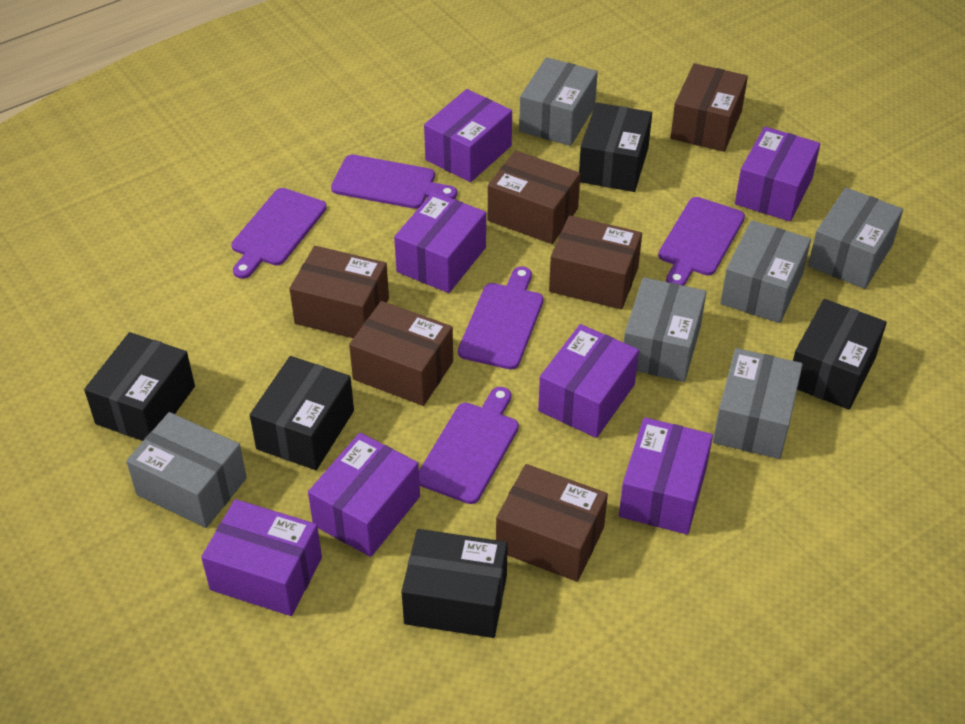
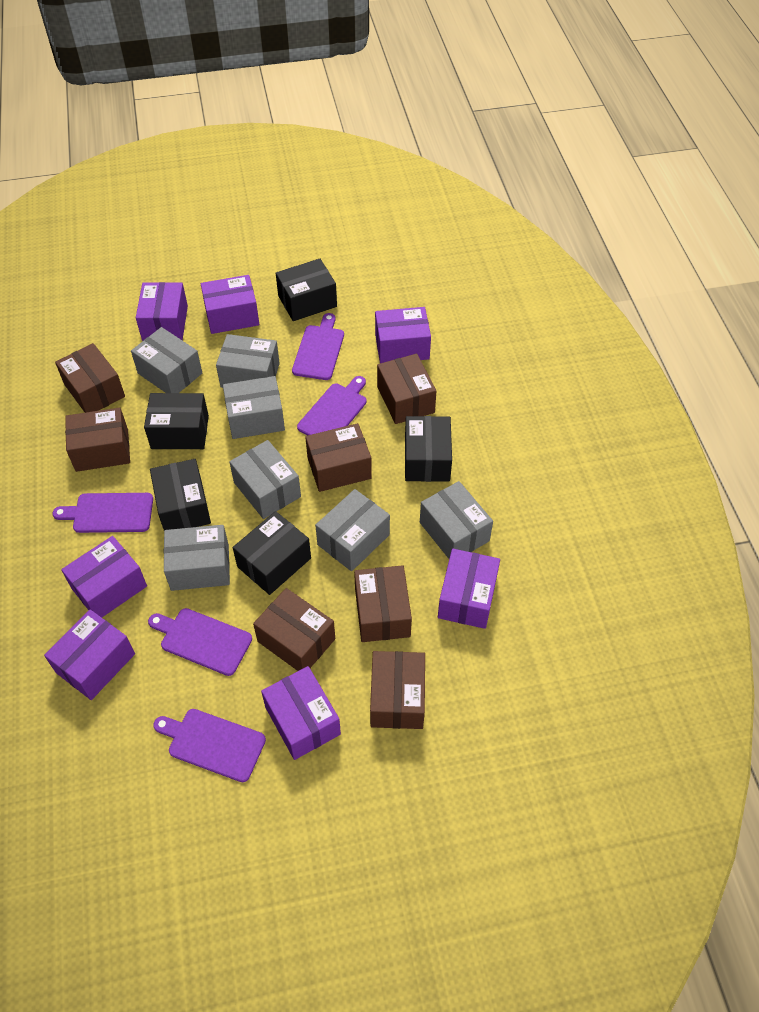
brown box: 6 -> 7
grey box: 6 -> 7

